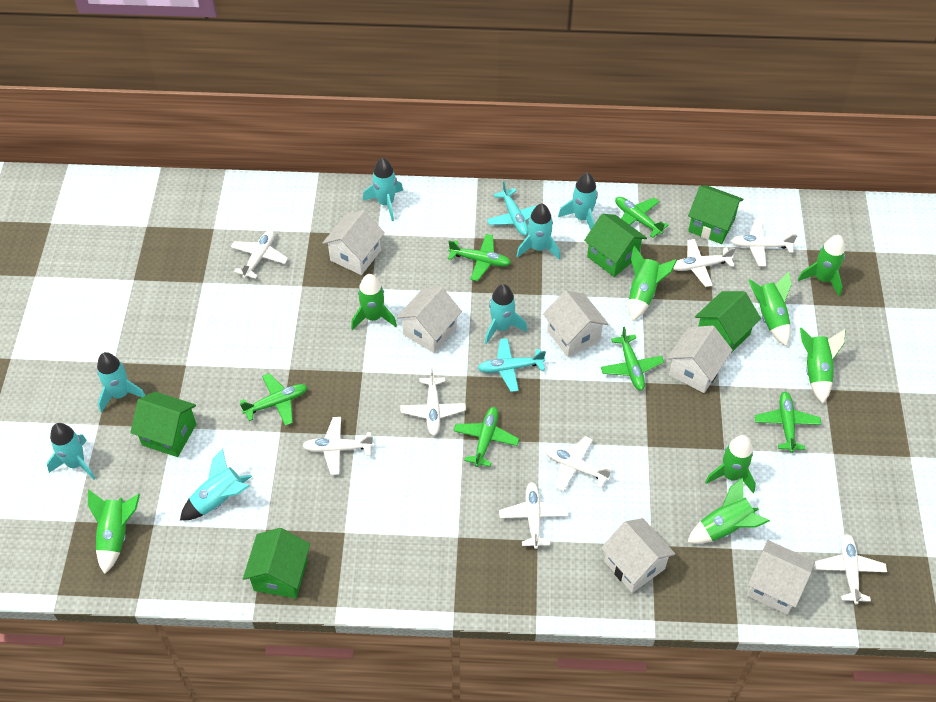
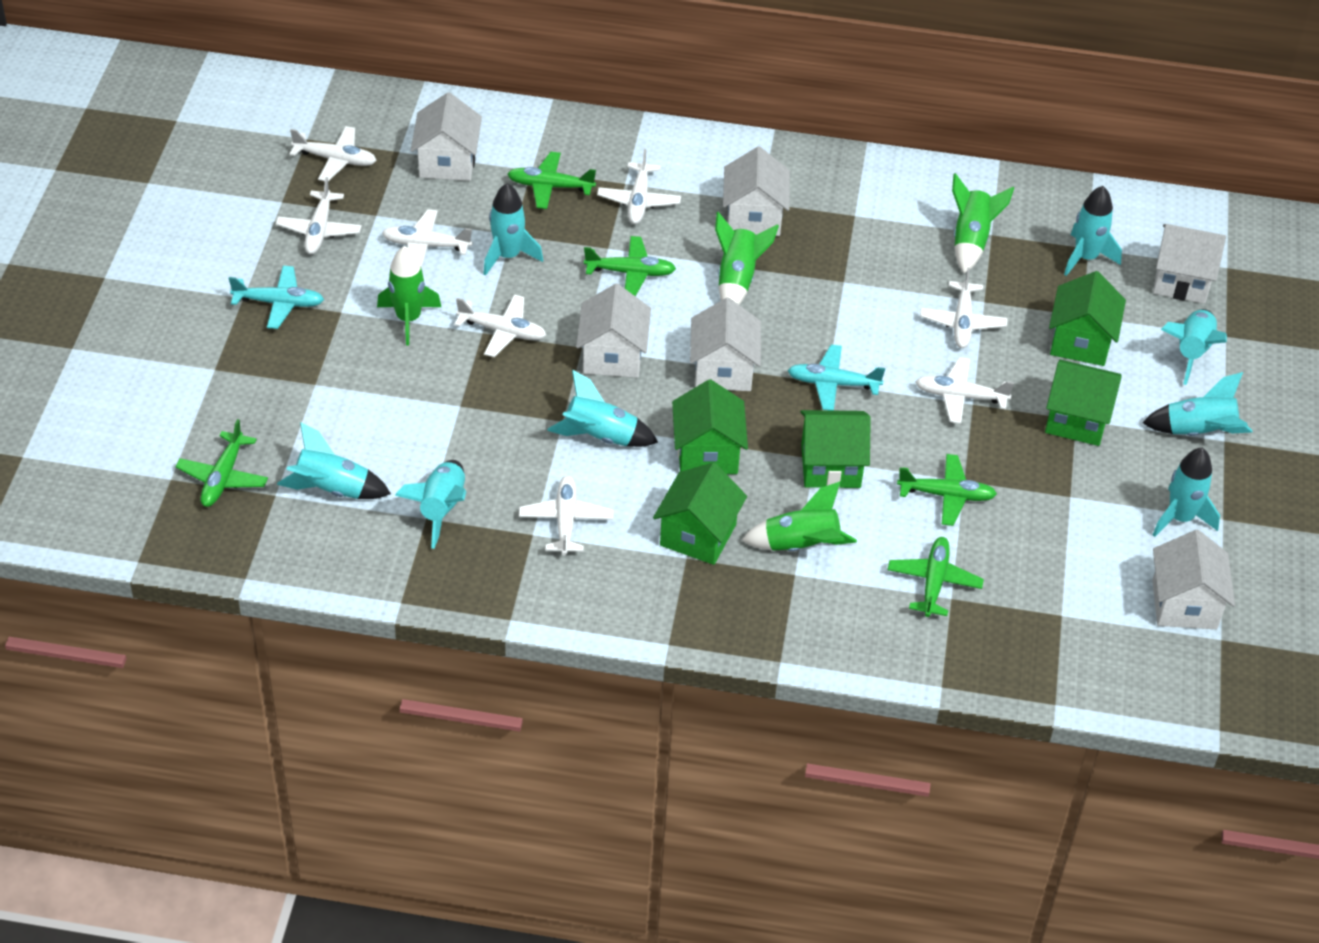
green plane: 6 -> 5
green rocket: 8 -> 4
turquoise rocket: 7 -> 8

